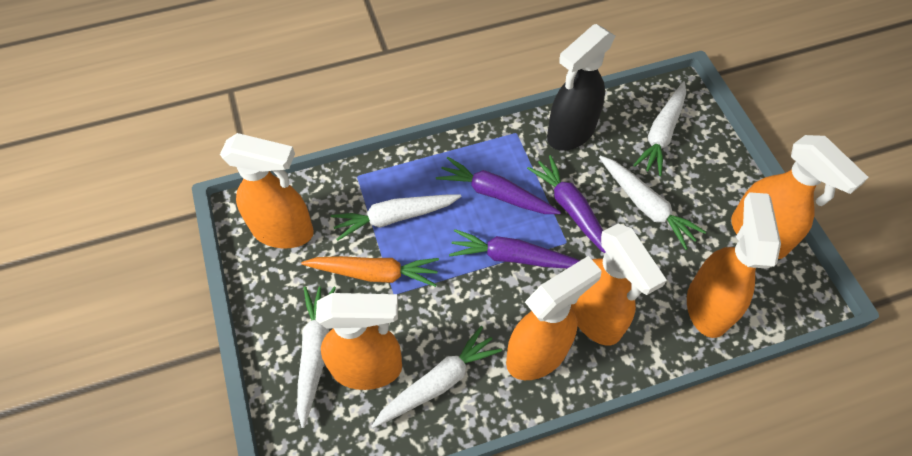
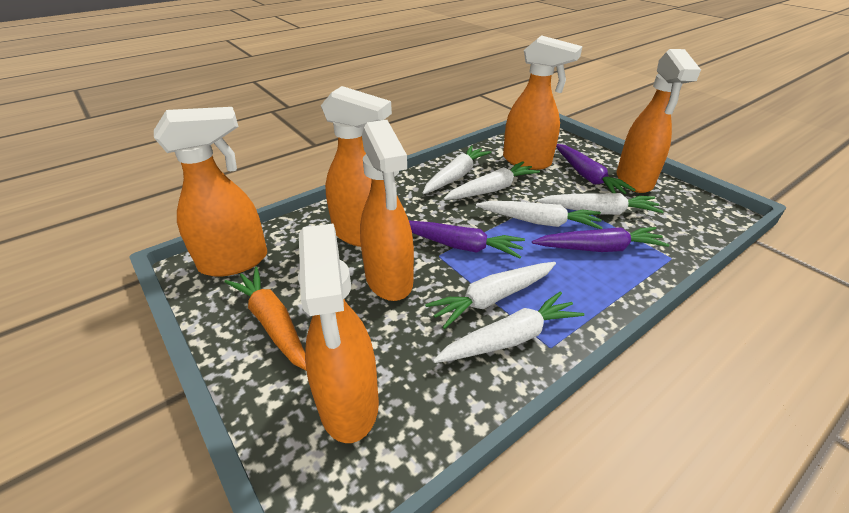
black spray bottle: 1 -> 0
white carrot: 5 -> 6

